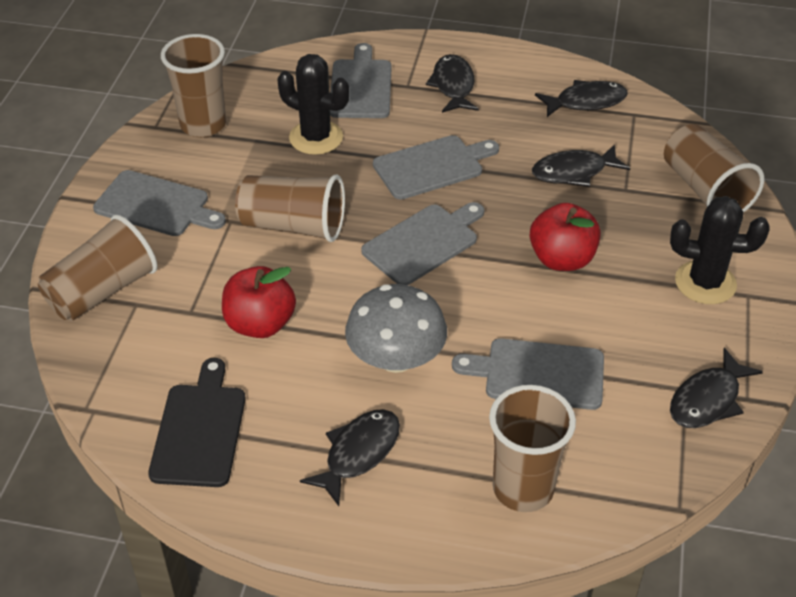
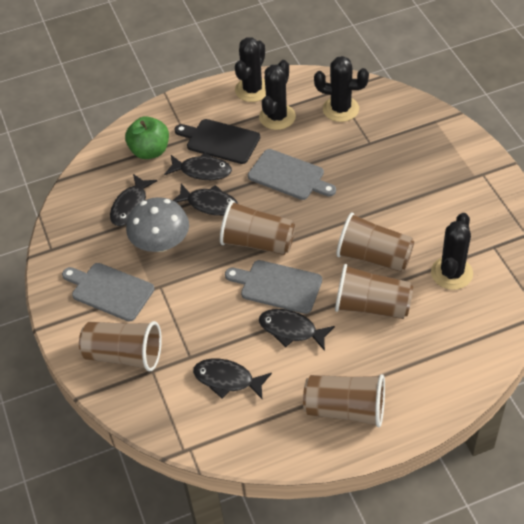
black cactus: 2 -> 4
green apple: 0 -> 1
grey cutting board: 5 -> 3
red apple: 2 -> 0

